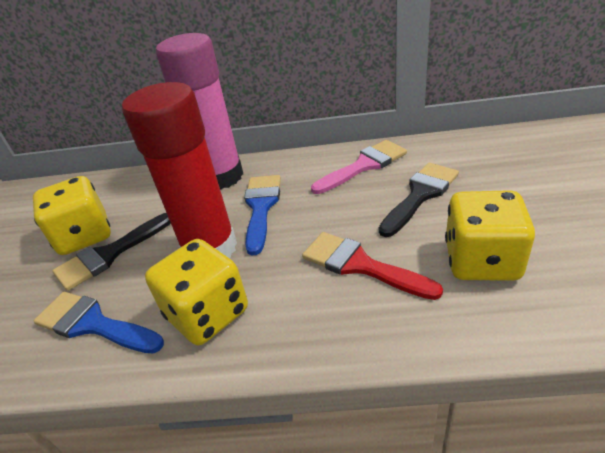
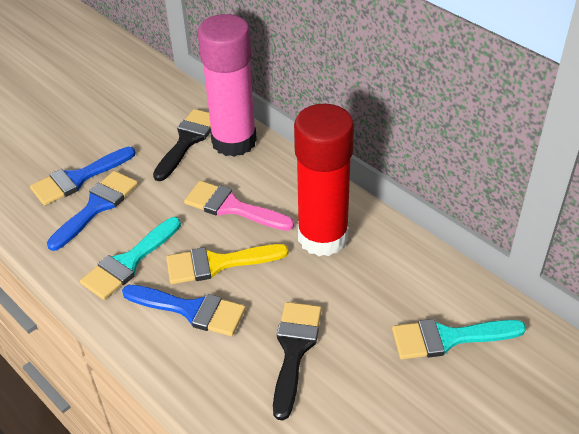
blue brush: 2 -> 3
red brush: 1 -> 0
turquoise brush: 0 -> 2
yellow brush: 0 -> 1
yellow dice: 3 -> 0

